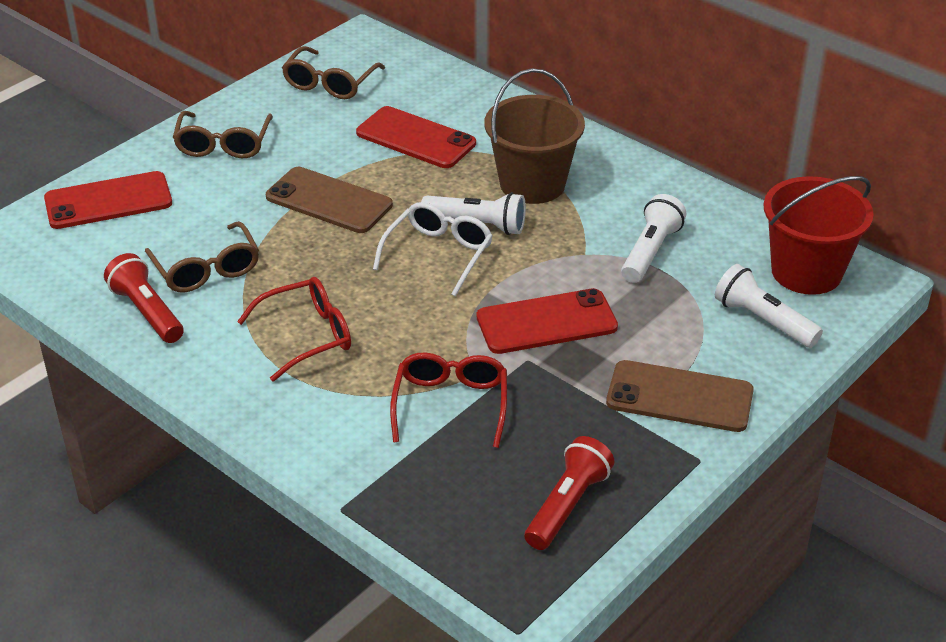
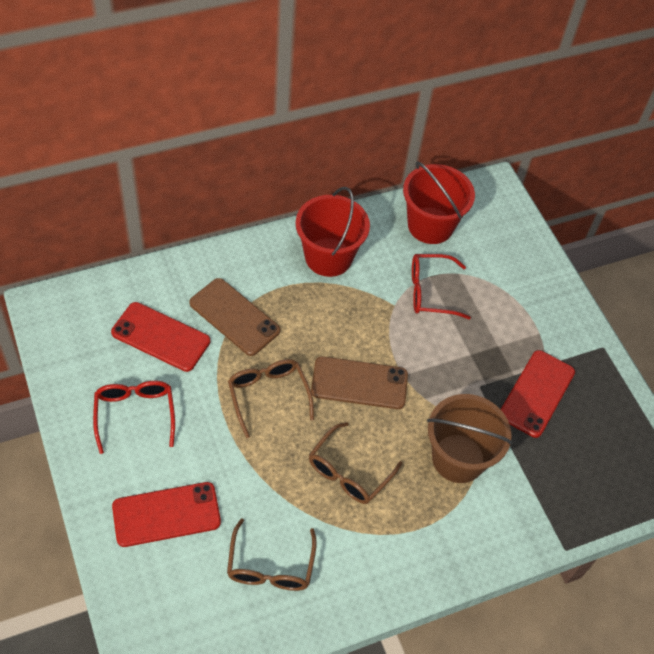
red bucket: 1 -> 2
red flashlight: 2 -> 0
white flashlight: 3 -> 0
white glasses: 1 -> 0

